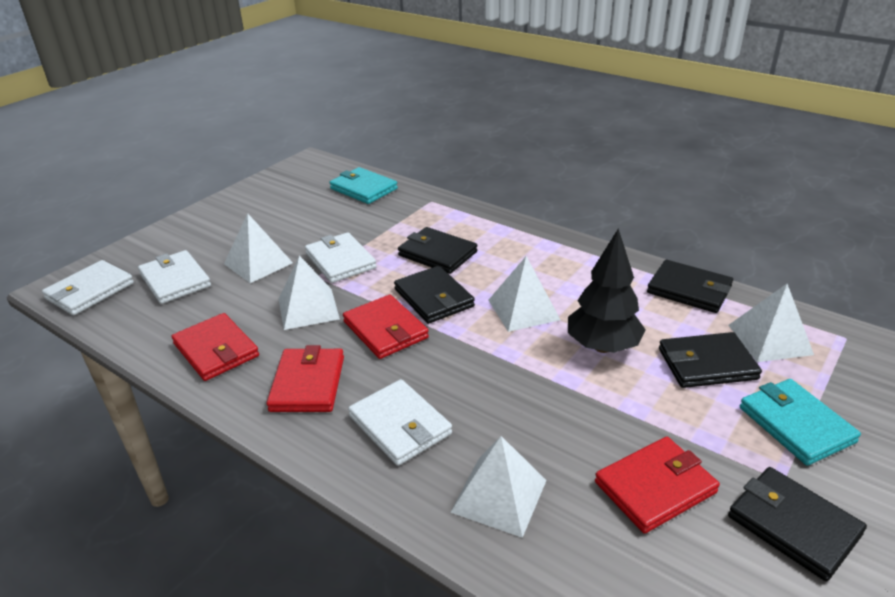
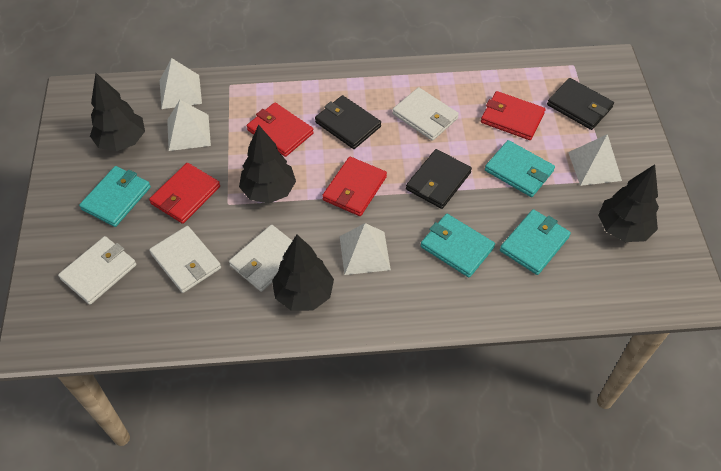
black tree: 1 -> 4
black wallet: 5 -> 3
turquoise wallet: 2 -> 4
white pyramid: 5 -> 4

